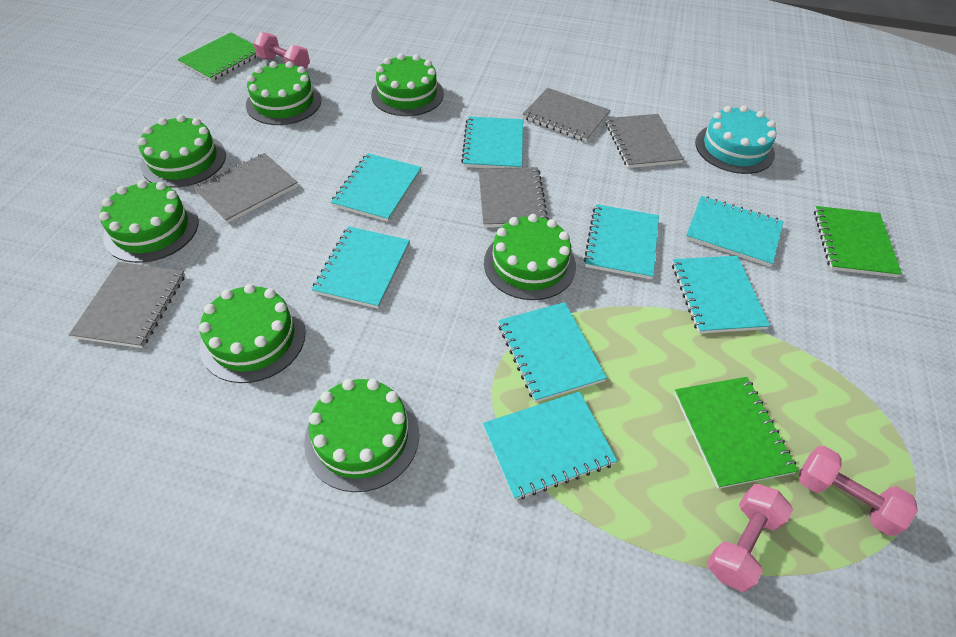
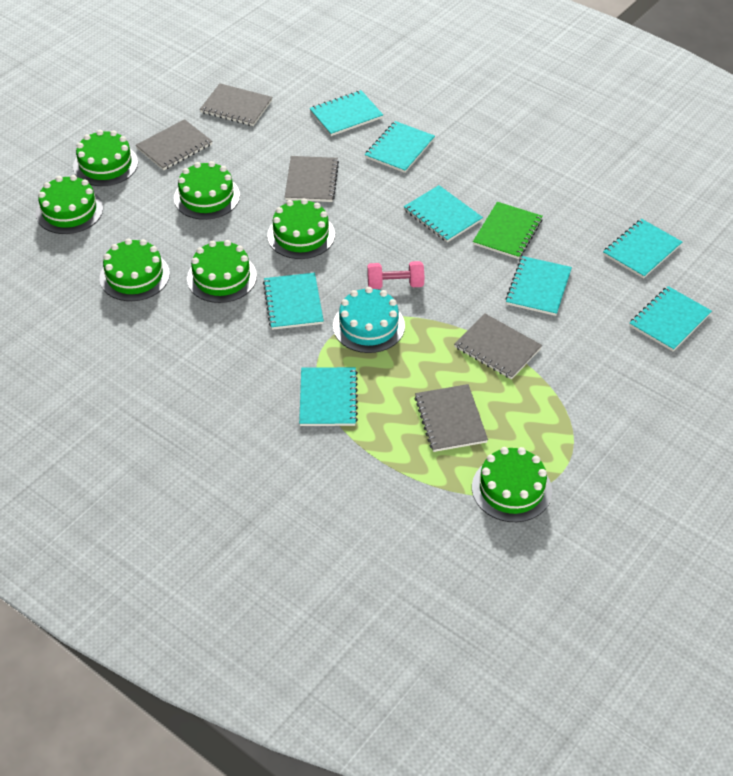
green notebook: 3 -> 1
pink dumbbell: 3 -> 1

